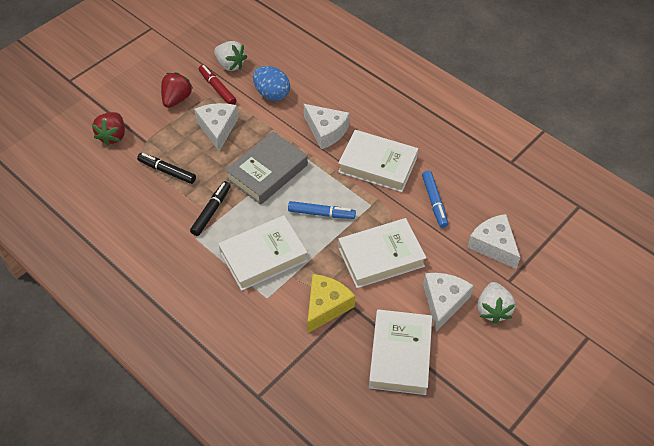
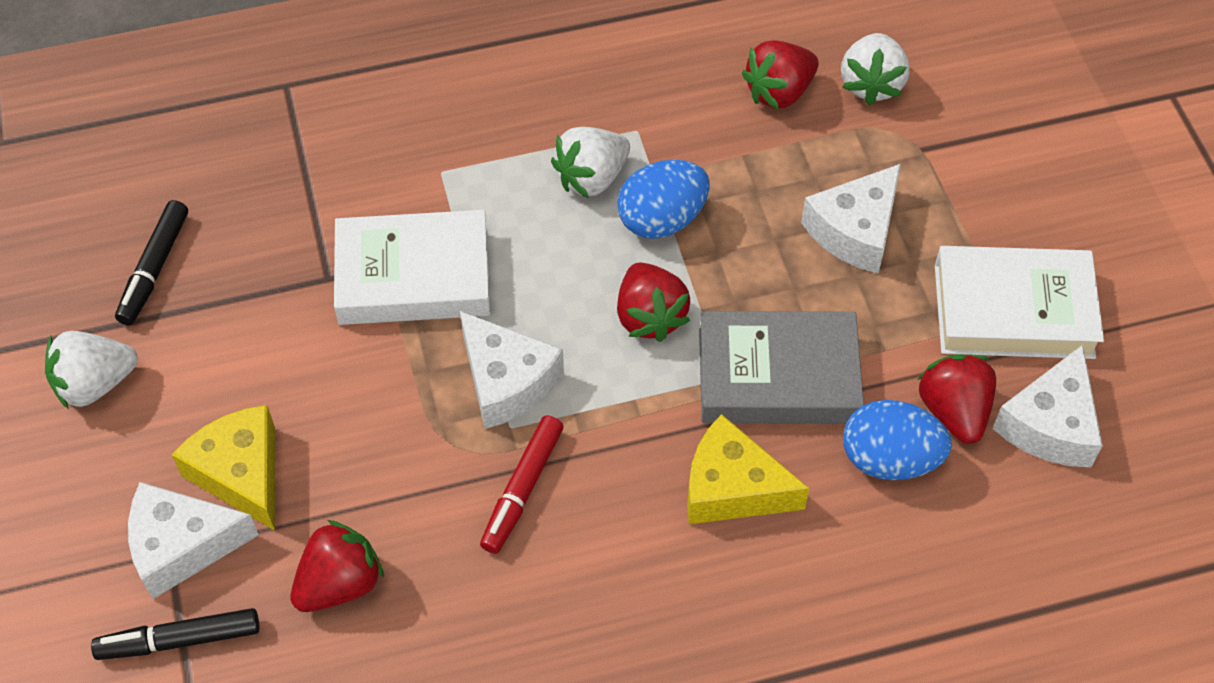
blue egg: 1 -> 2
blue marker: 2 -> 0
red strawberry: 2 -> 4
white book: 4 -> 2
white strawberry: 2 -> 3
yellow cheese: 1 -> 2

